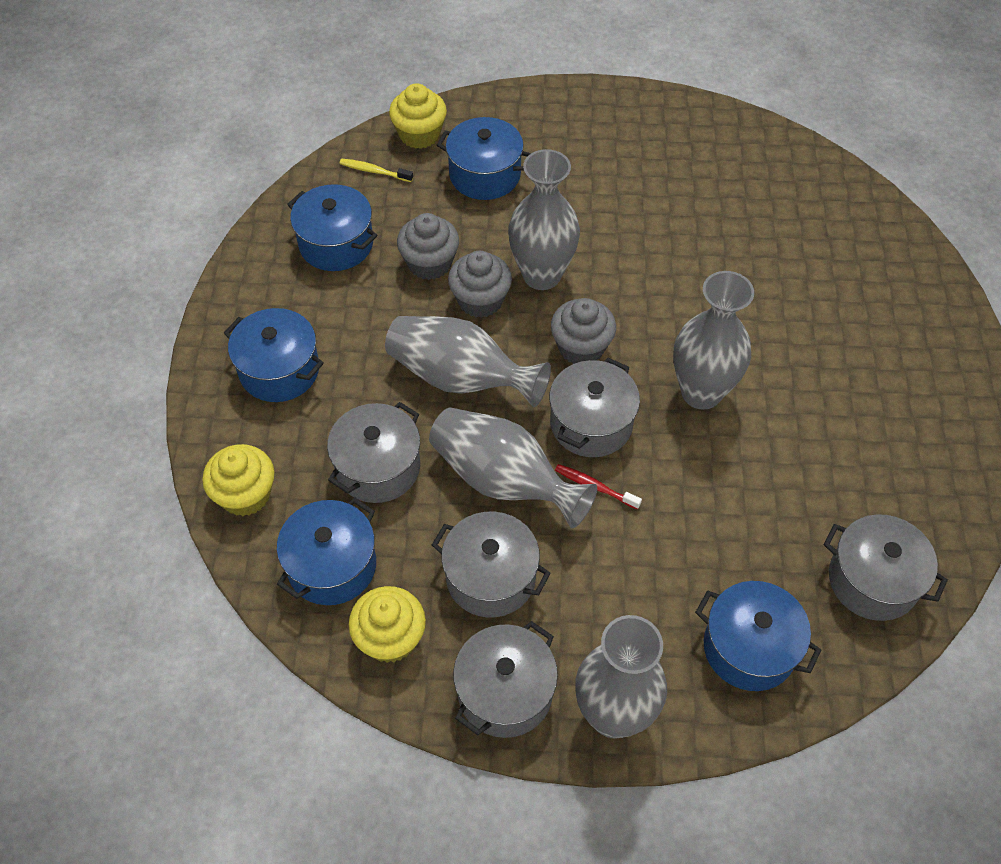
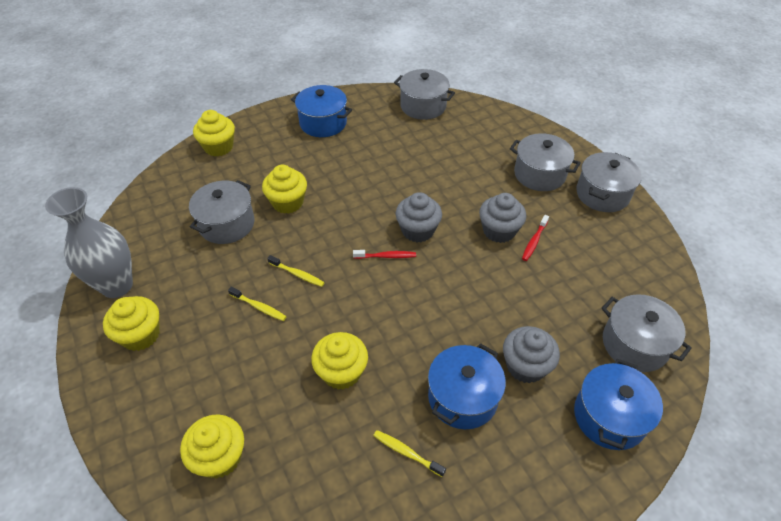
blue pot: 5 -> 3
grey vase: 5 -> 1
red toothbrush: 1 -> 2
yellow cupcake: 3 -> 5
yellow toothbrush: 1 -> 3

